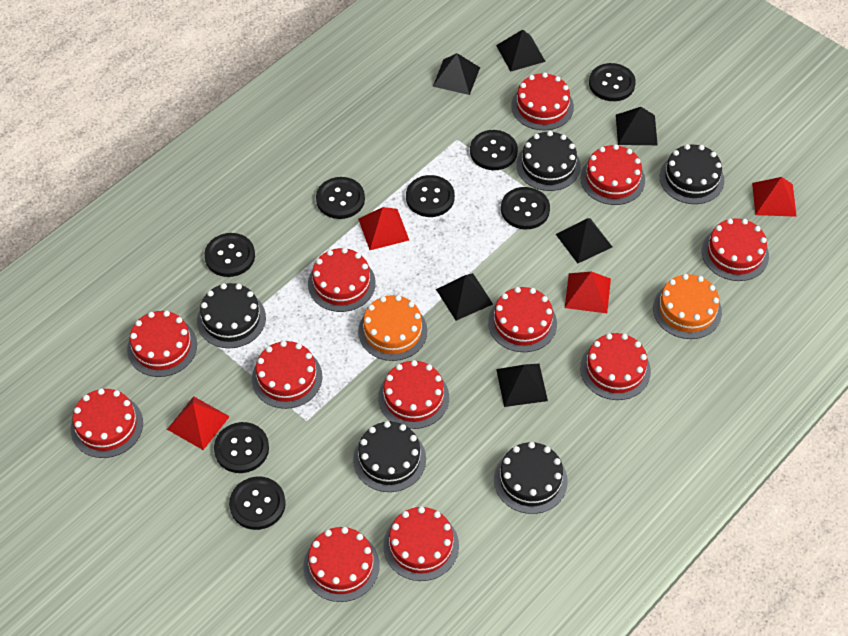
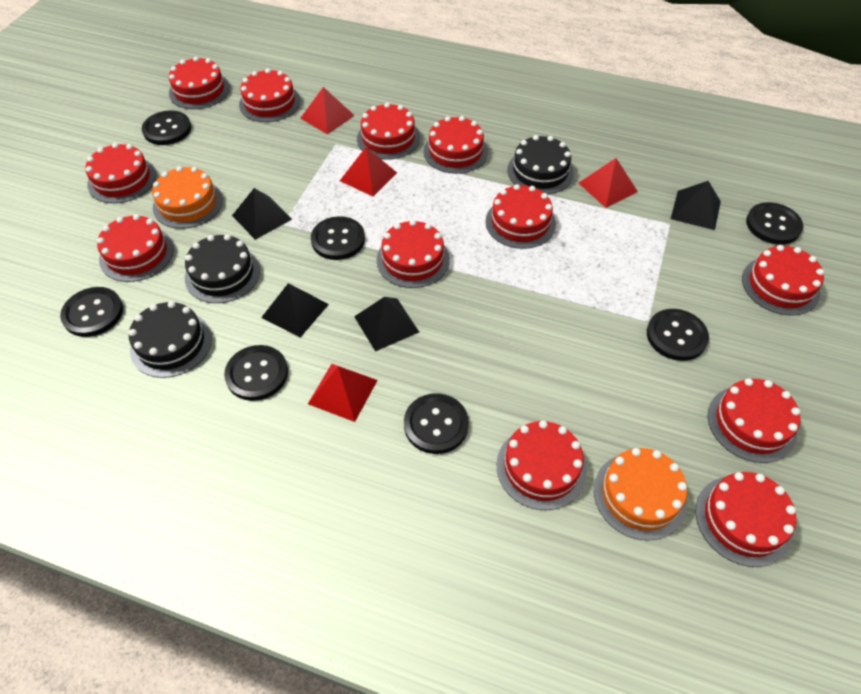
black button: 8 -> 7
black cake: 5 -> 3
black pyramid: 6 -> 4

